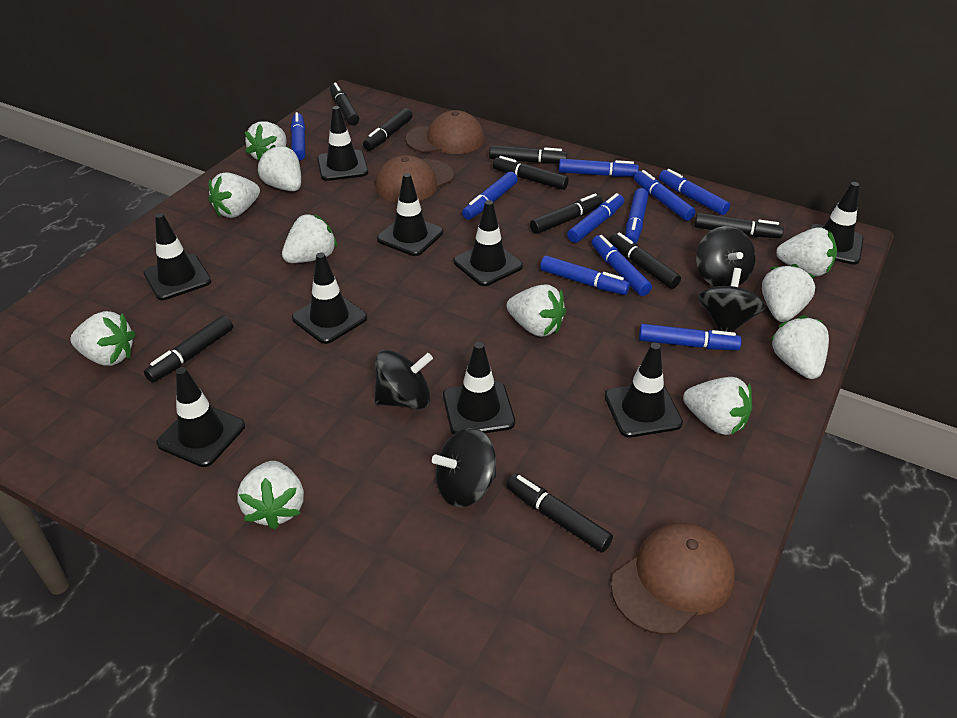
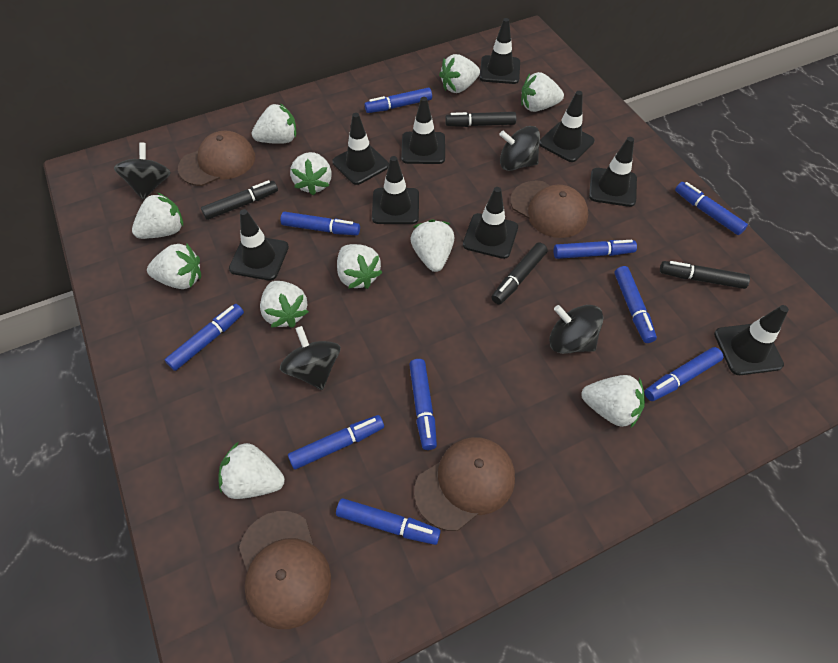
black marker: 9 -> 4
brown cap: 3 -> 4

